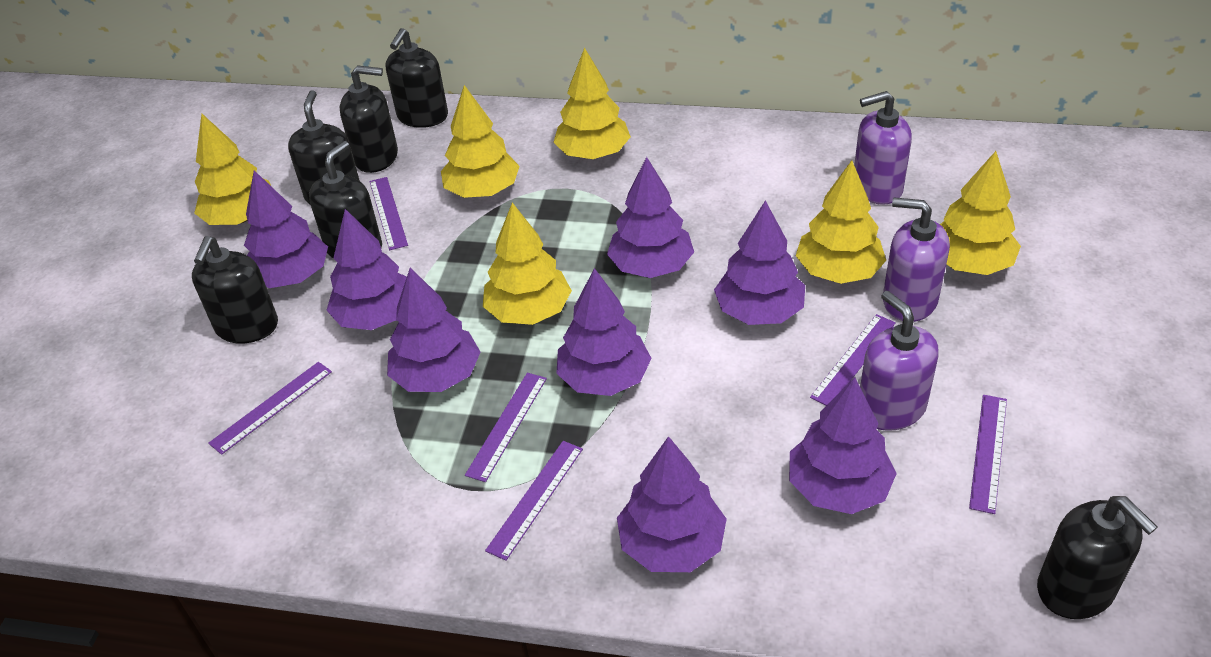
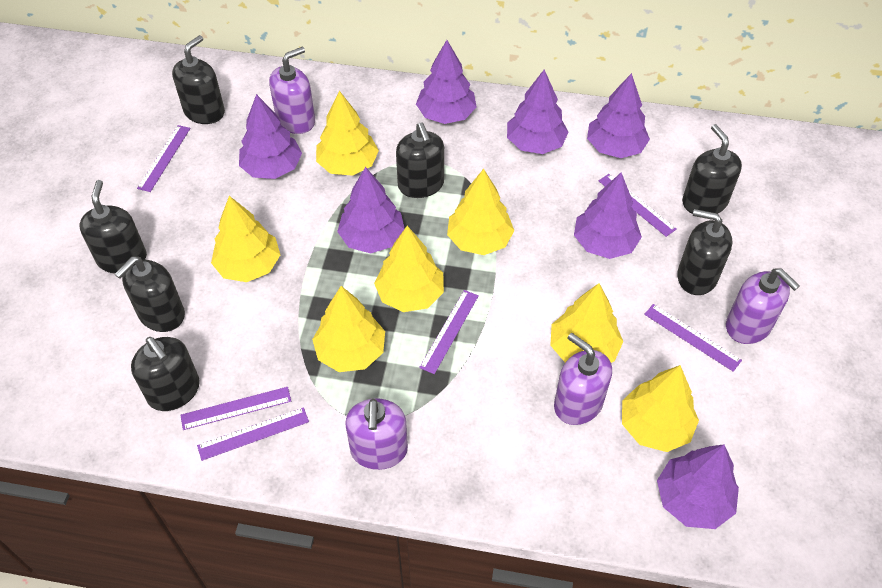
black soap dispenser: 6 -> 7
purple soap dispenser: 3 -> 4
purple tree: 8 -> 7
yellow tree: 6 -> 7

